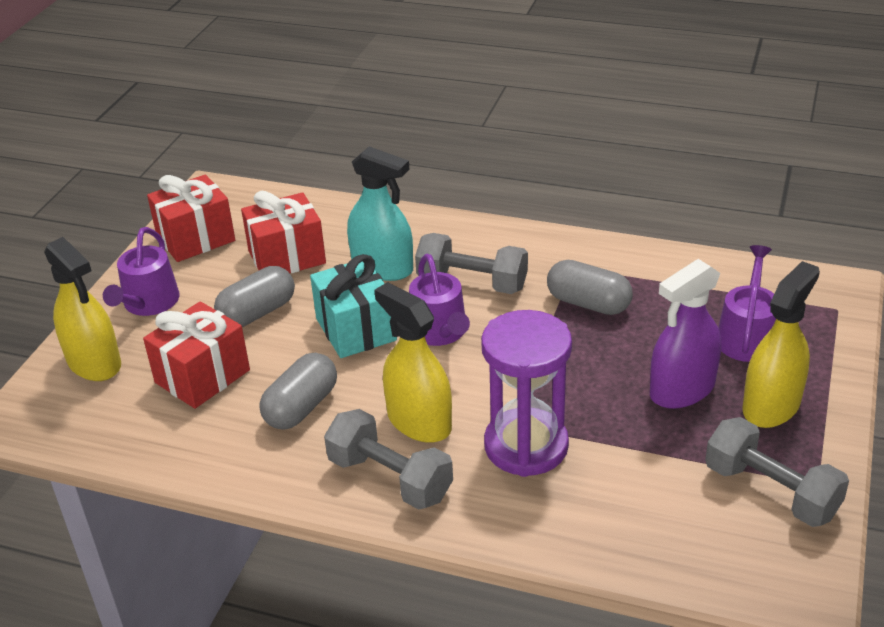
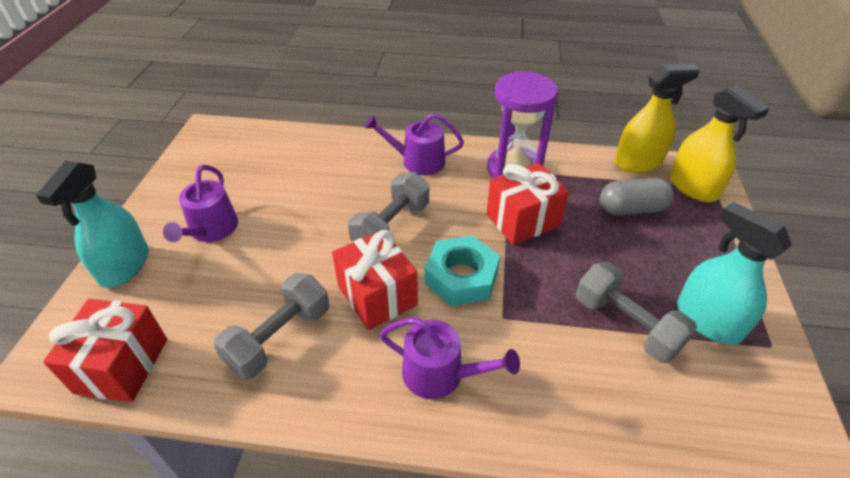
grey capsule: 3 -> 1
purple spray bottle: 1 -> 0
turquoise gift: 1 -> 0
turquoise nut: 0 -> 1
turquoise spray bottle: 1 -> 2
yellow spray bottle: 3 -> 2

